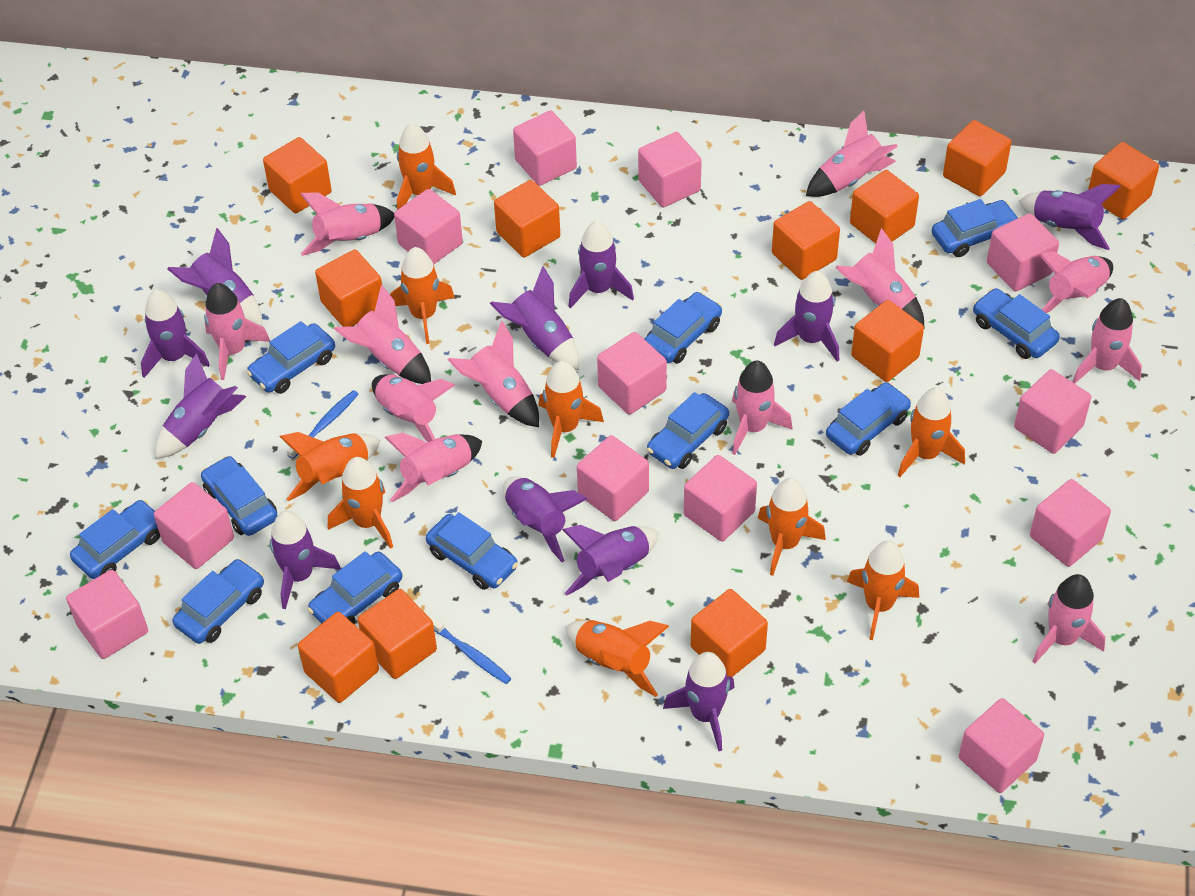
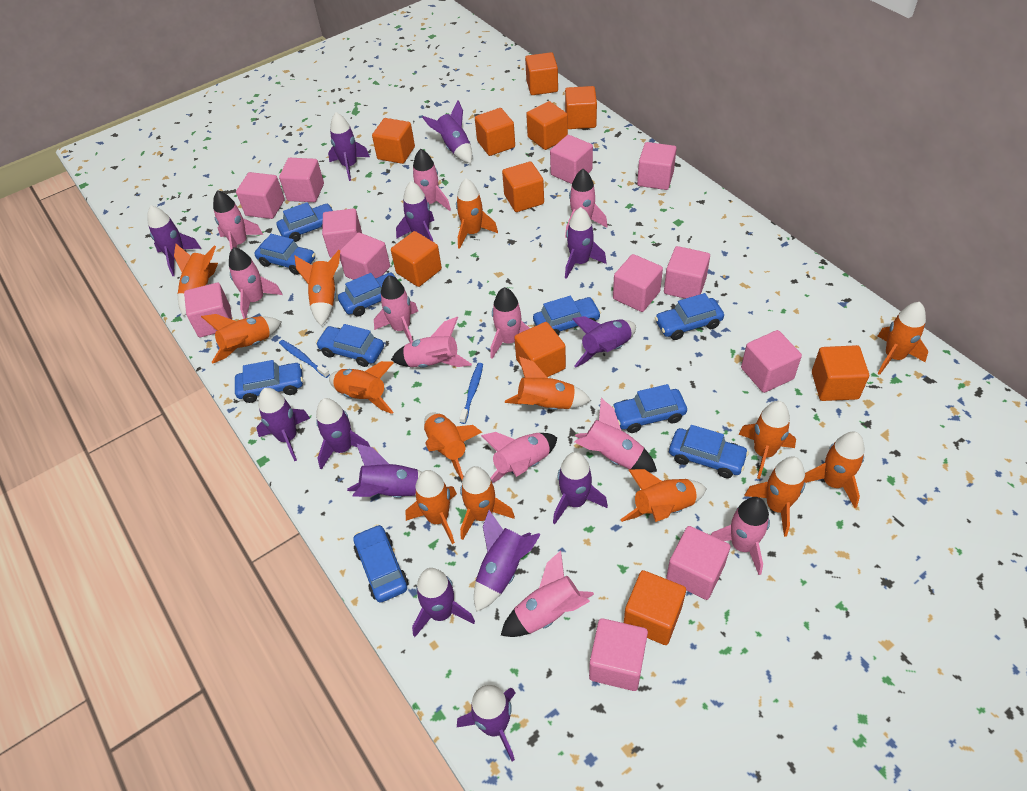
blue car: 11 -> 10
orange cube: 11 -> 10
orange rocket: 9 -> 14
pink rocket: 12 -> 11
purple rocket: 11 -> 13

